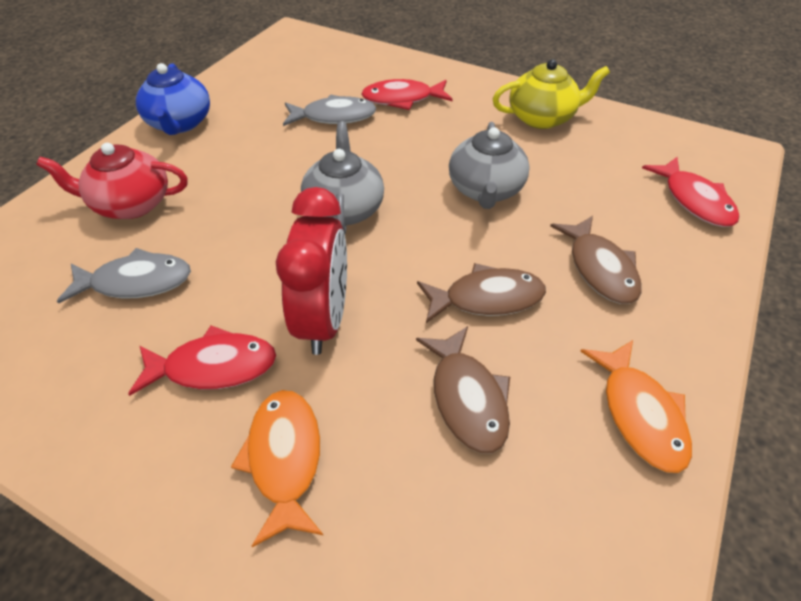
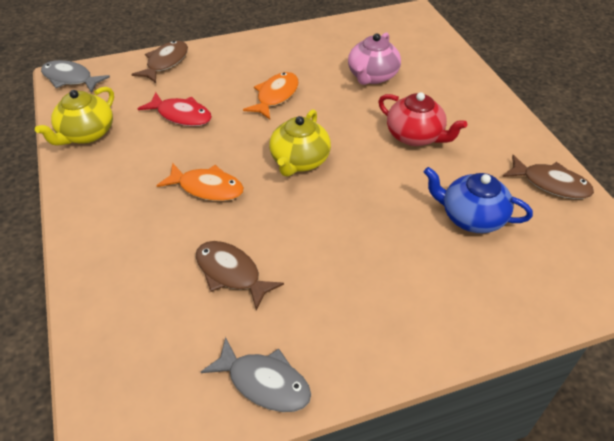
grey teapot: 2 -> 0
pink teapot: 0 -> 1
red clock: 1 -> 0
red fish: 3 -> 1
yellow teapot: 1 -> 2

